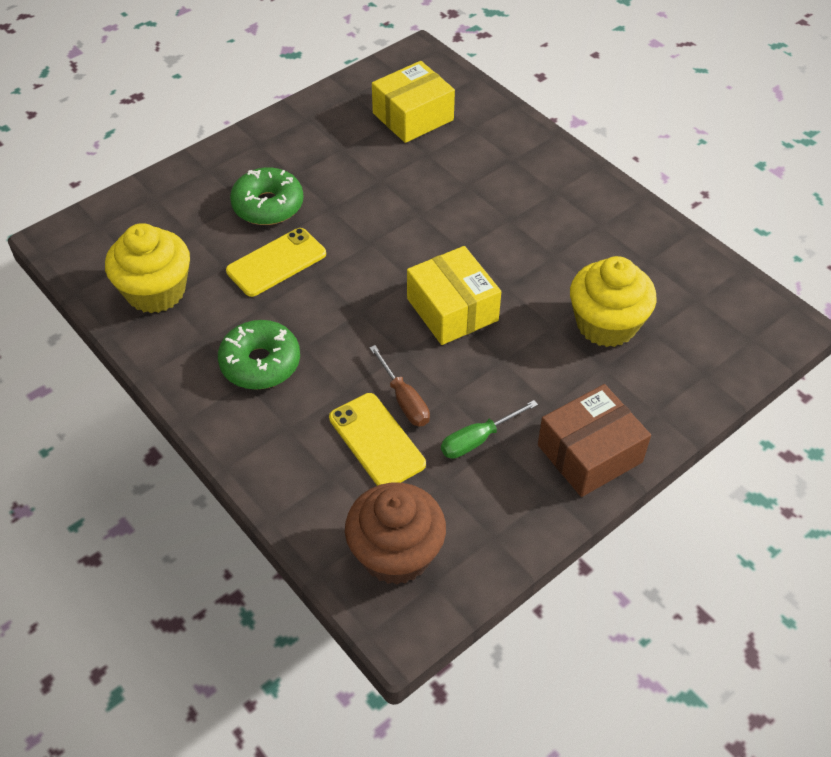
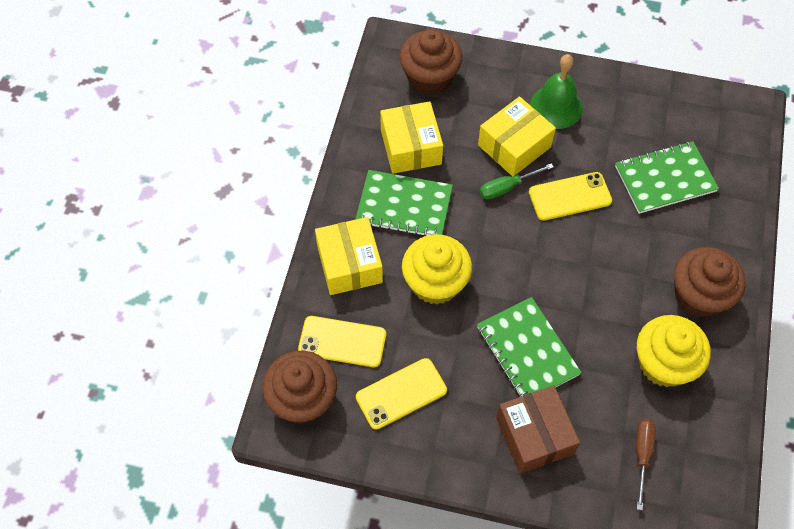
brown cupcake: 1 -> 3
green bell: 0 -> 1
green donut: 2 -> 0
green notebook: 0 -> 3
yellow box: 2 -> 3
yellow phone: 2 -> 3

